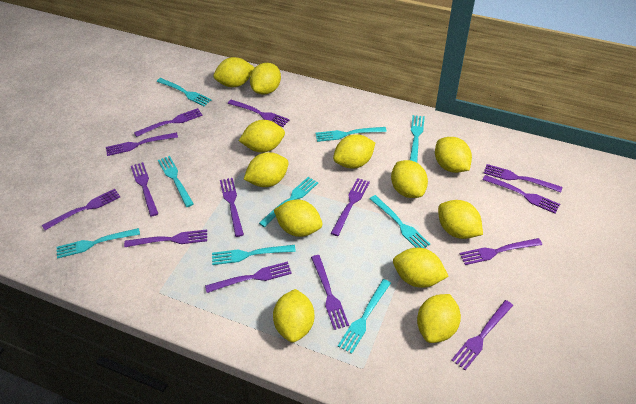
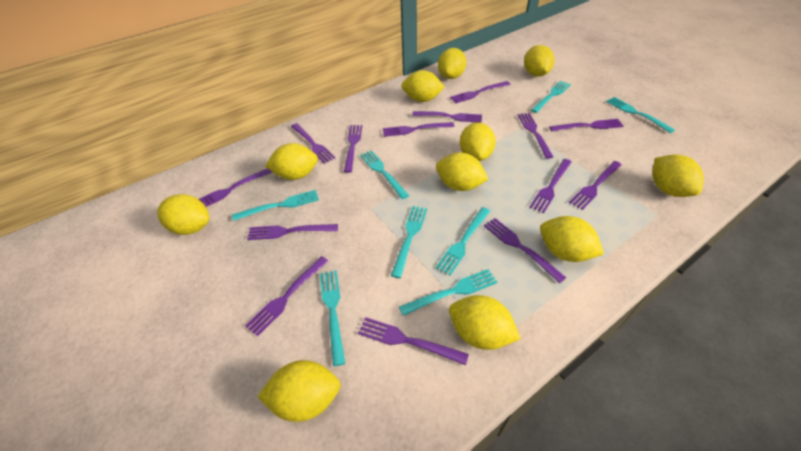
turquoise fork: 9 -> 8
yellow lemon: 12 -> 11

